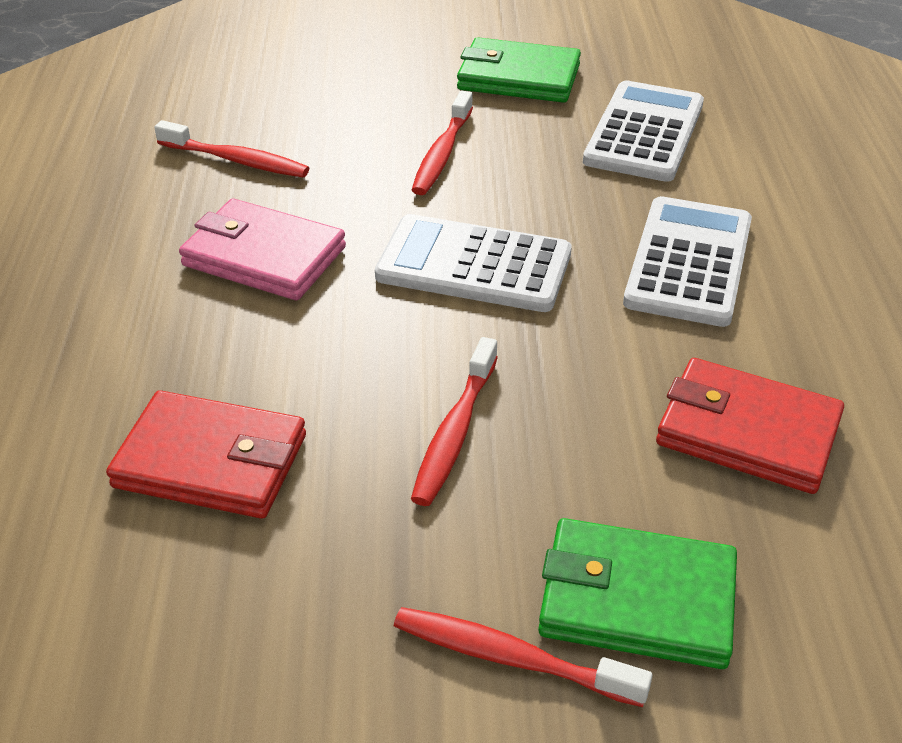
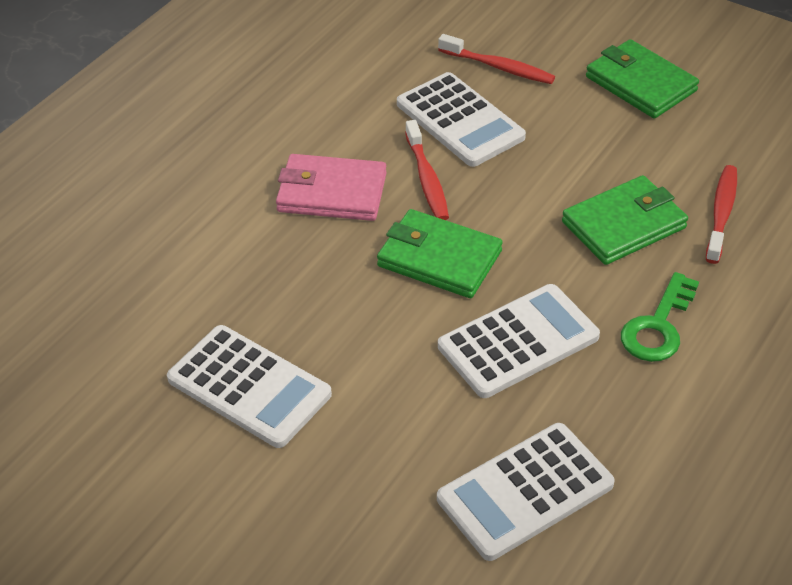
green key: 0 -> 1
green wallet: 2 -> 3
red toothbrush: 4 -> 3
red wallet: 2 -> 0
white calculator: 3 -> 4

